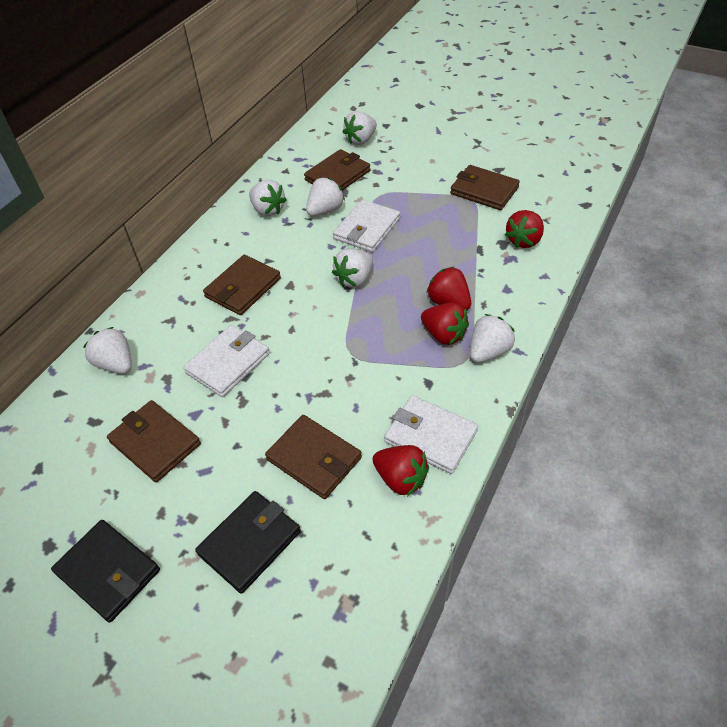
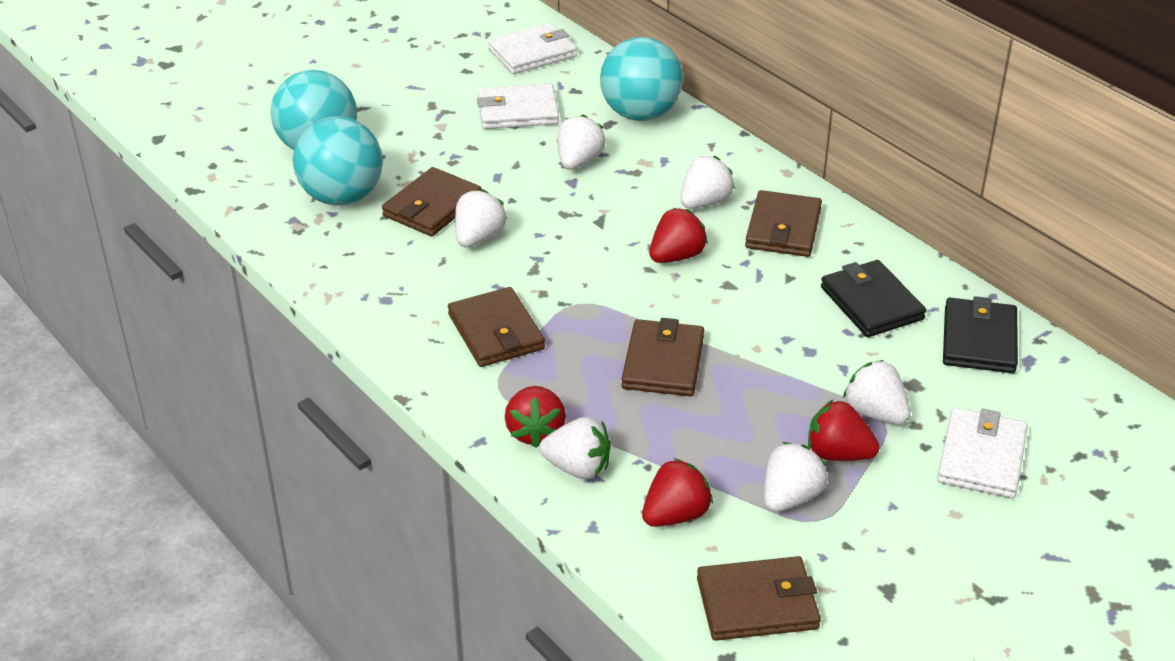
turquoise ball: 0 -> 3

